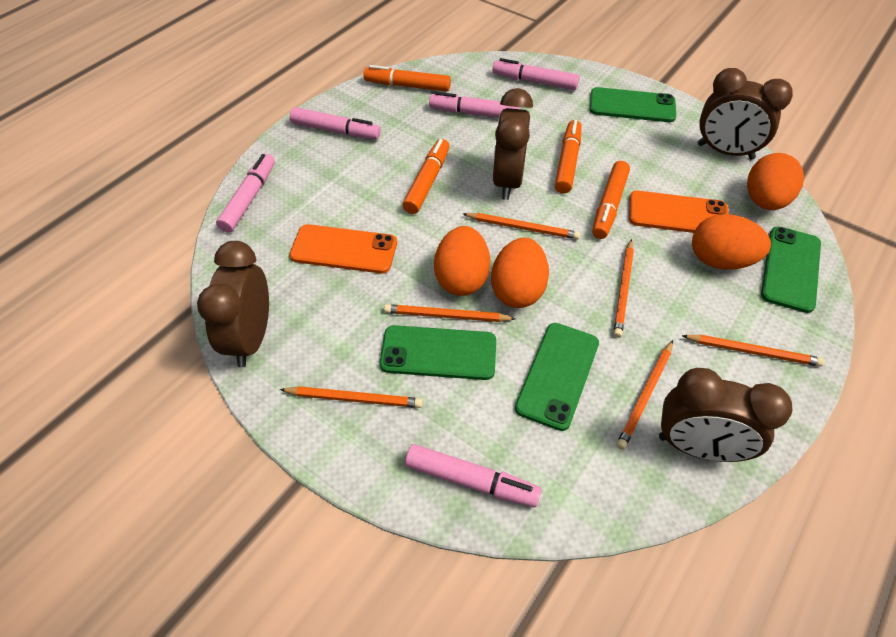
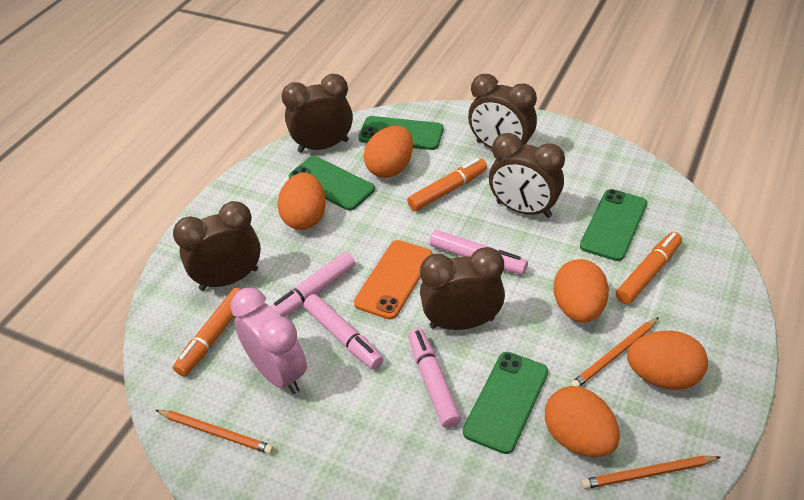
brown clock: 4 -> 5
orange egg: 4 -> 5
orange marker: 4 -> 3
orange pencil: 6 -> 3
orange phone: 2 -> 1
pink clock: 0 -> 1
pink marker: 5 -> 4

